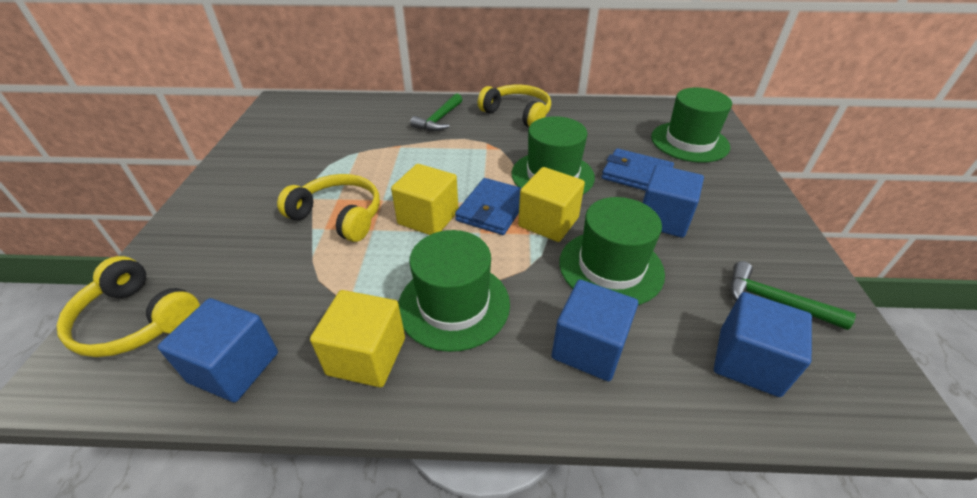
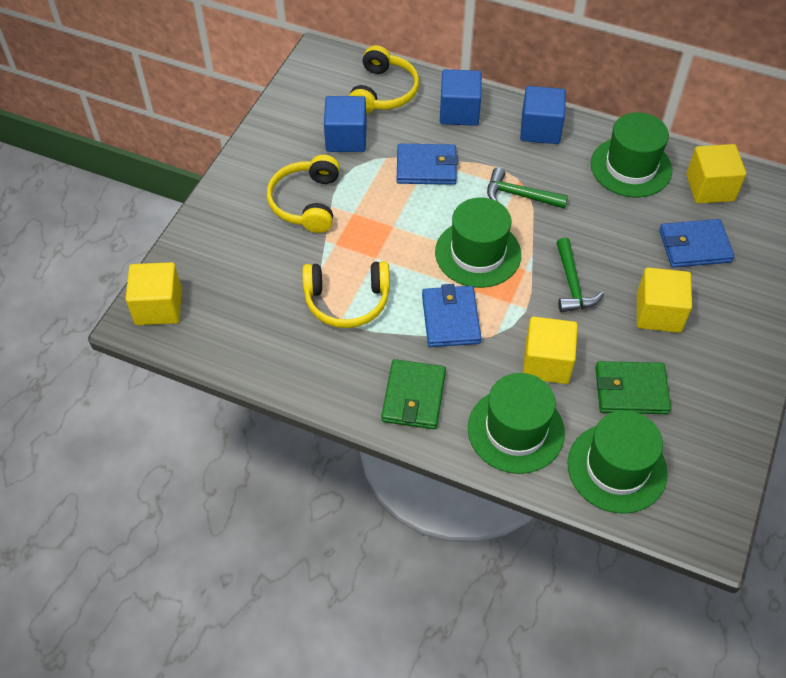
blue cube: 4 -> 3
blue wallet: 2 -> 3
green wallet: 0 -> 2
yellow cube: 3 -> 4

